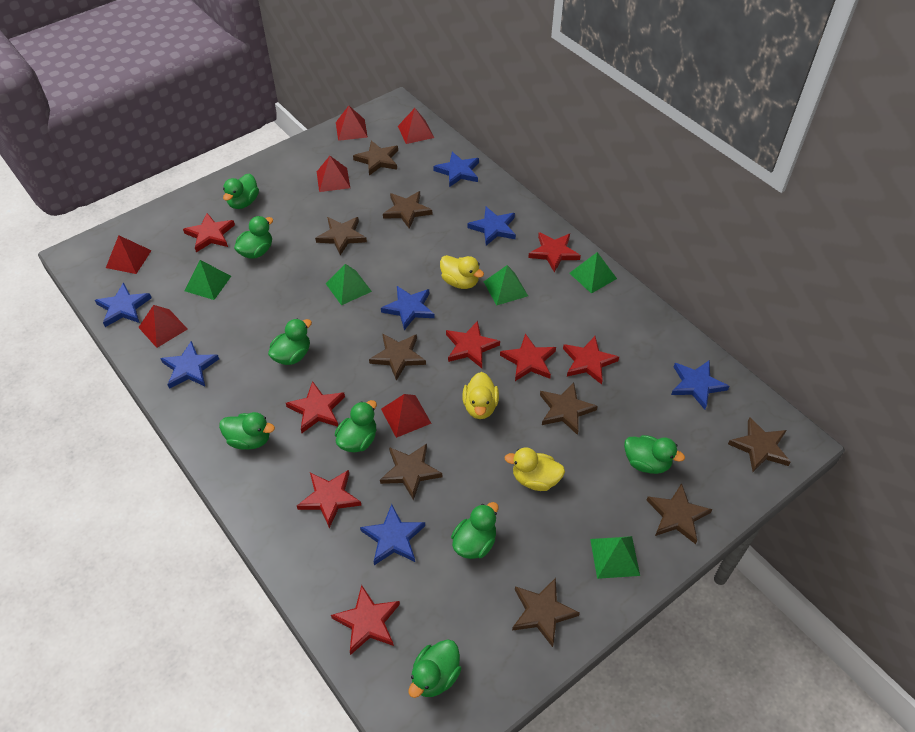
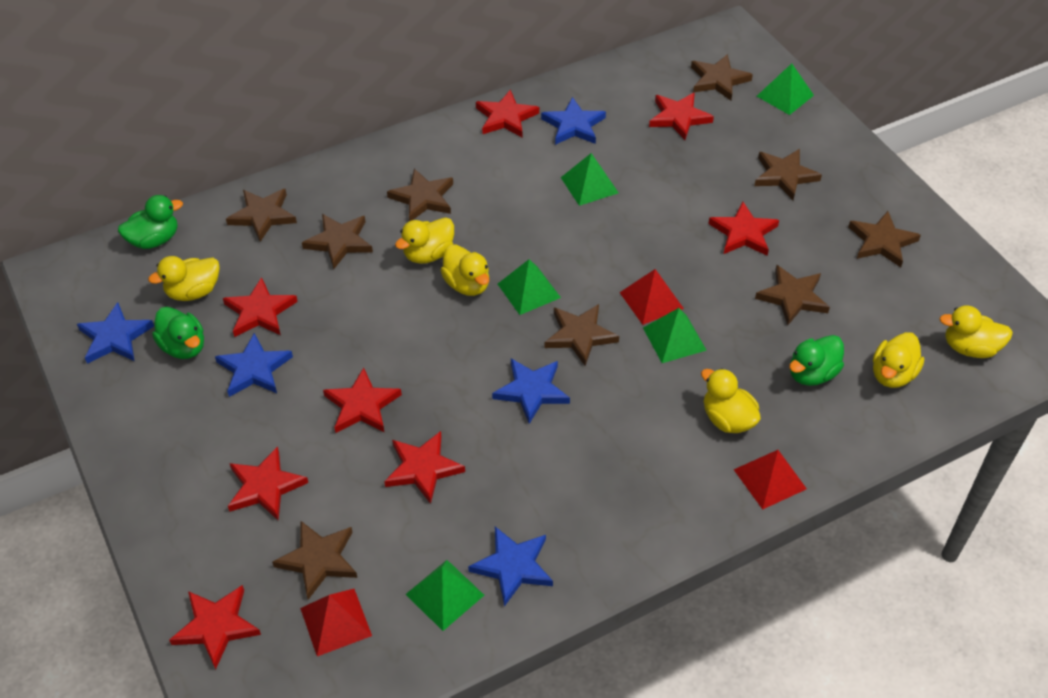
blue star: 7 -> 5
green duck: 8 -> 3
red pyramid: 6 -> 3
yellow duck: 3 -> 6

